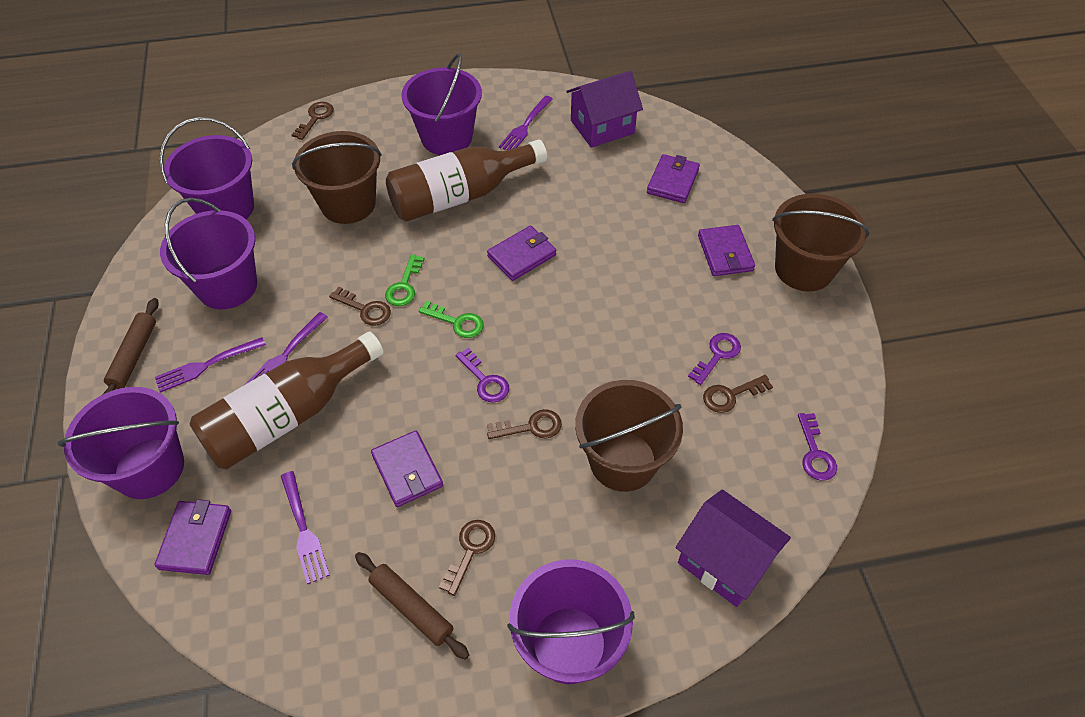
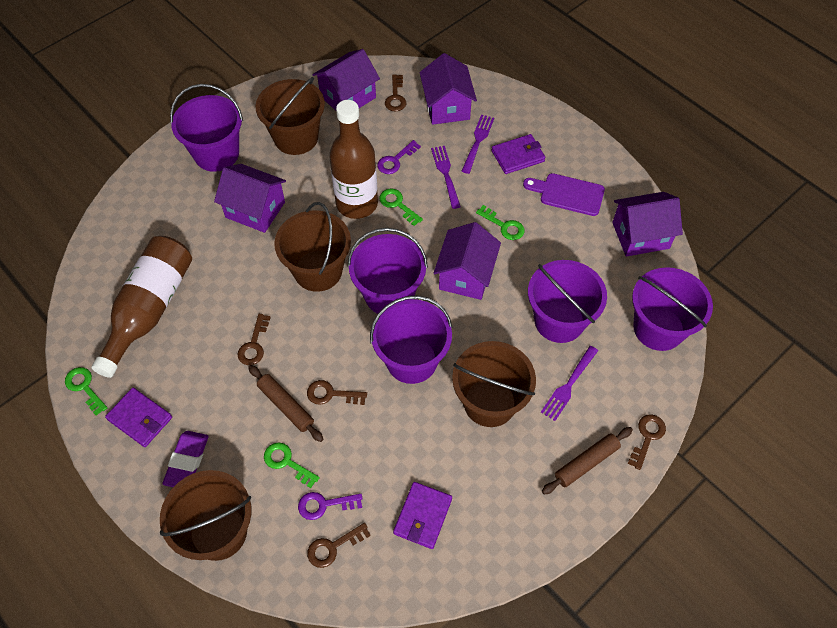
brown bucket: 3 -> 4
green key: 2 -> 4
purple cutting board: 0 -> 1
purple eraser: 0 -> 1
purple fork: 4 -> 3
purple house: 2 -> 5
purple key: 3 -> 2
purple wallet: 5 -> 3

